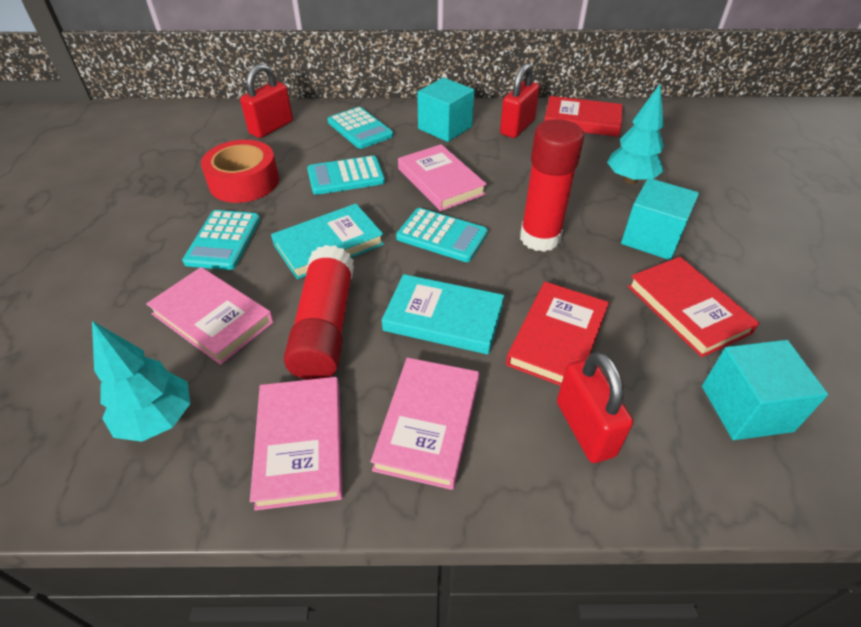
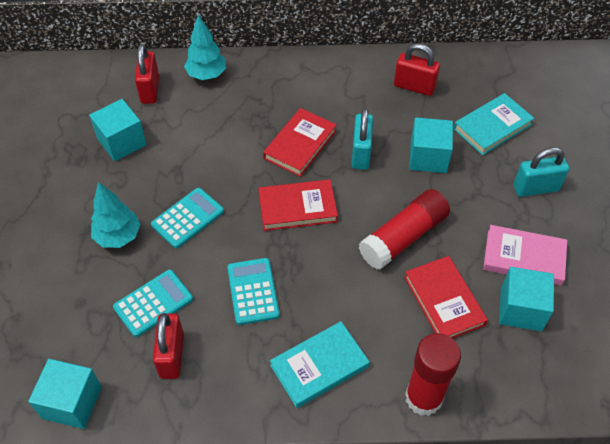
pink book: 4 -> 1
red tape: 1 -> 0
turquoise calculator: 4 -> 3
turquoise cube: 3 -> 4
turquoise padlock: 0 -> 2

